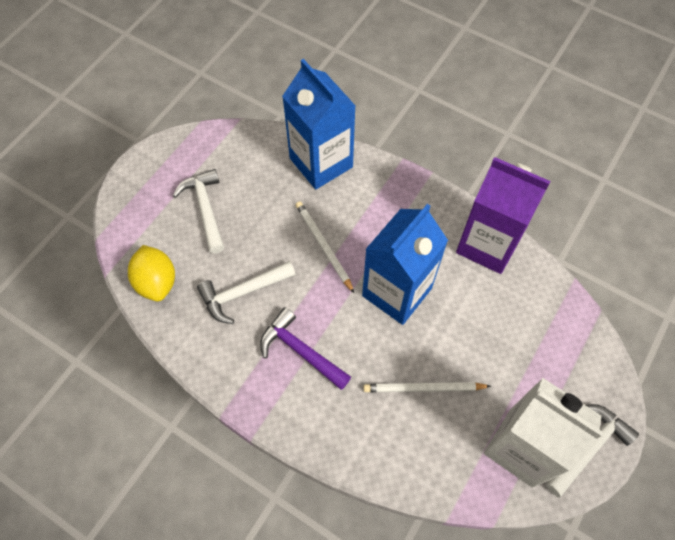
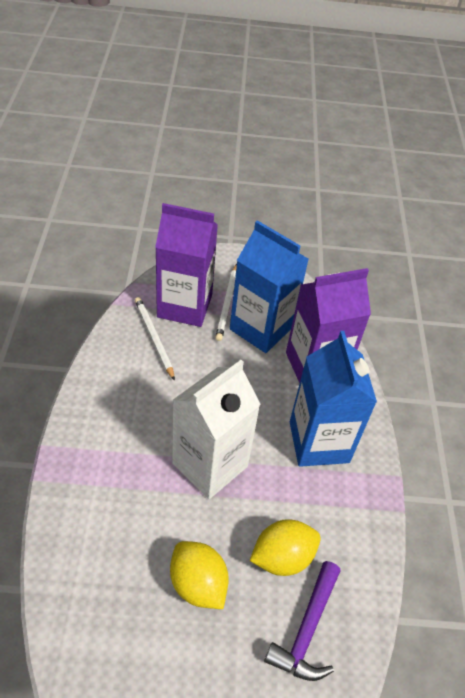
purple carton: 1 -> 2
white hammer: 3 -> 0
yellow lemon: 1 -> 2

